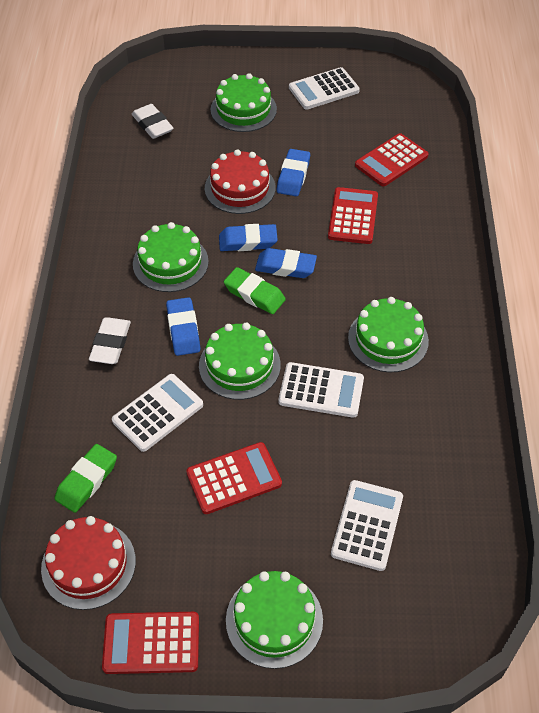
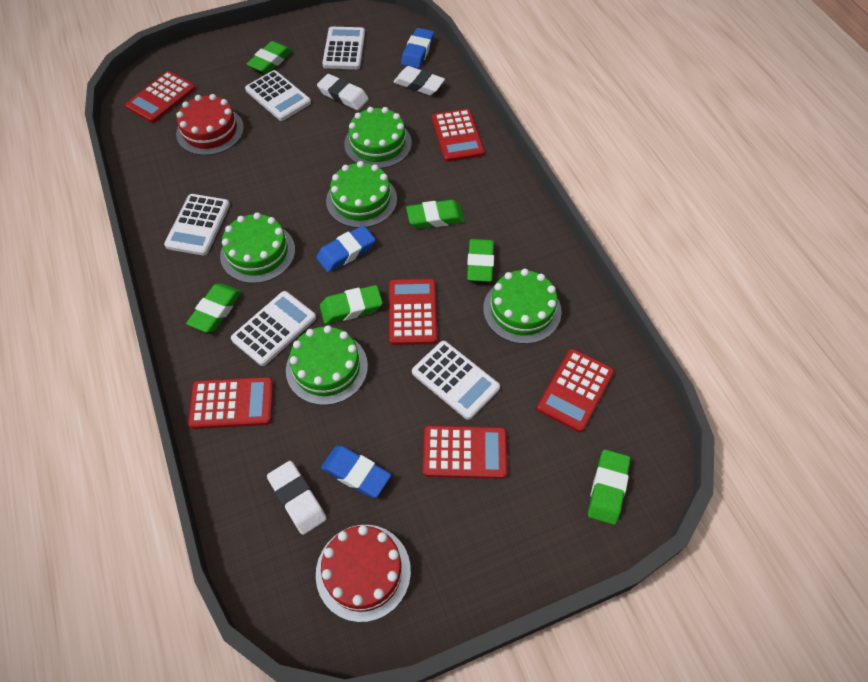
blue eraser: 4 -> 3
green eraser: 2 -> 6
red calculator: 4 -> 6
white calculator: 4 -> 5
white eraser: 2 -> 3

